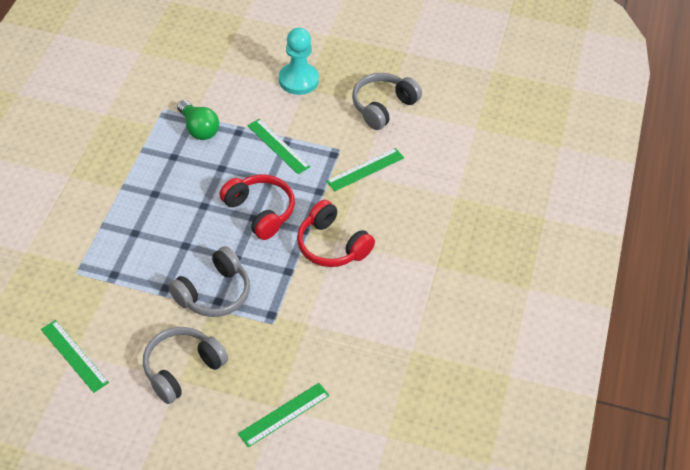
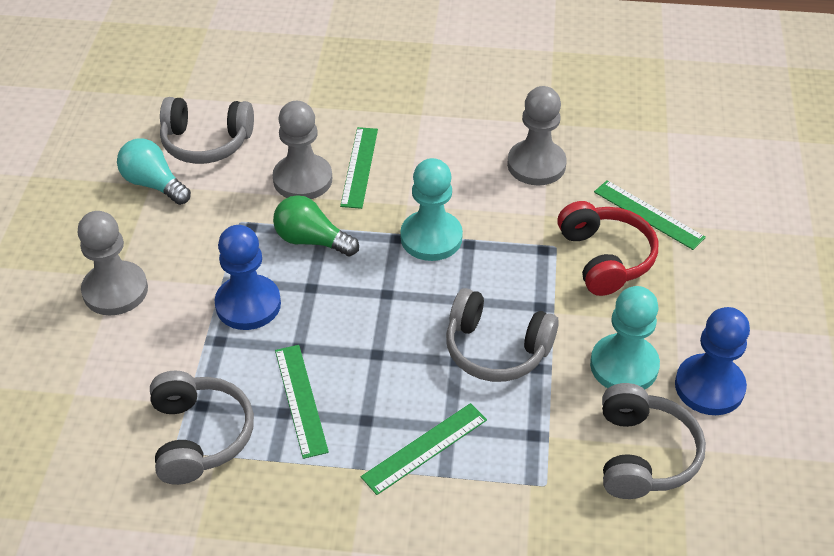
blue pawn: 0 -> 2
grey headphones: 3 -> 4
grey pawn: 0 -> 3
red headphones: 2 -> 1
turquoise light bulb: 0 -> 1
turquoise pawn: 1 -> 2

